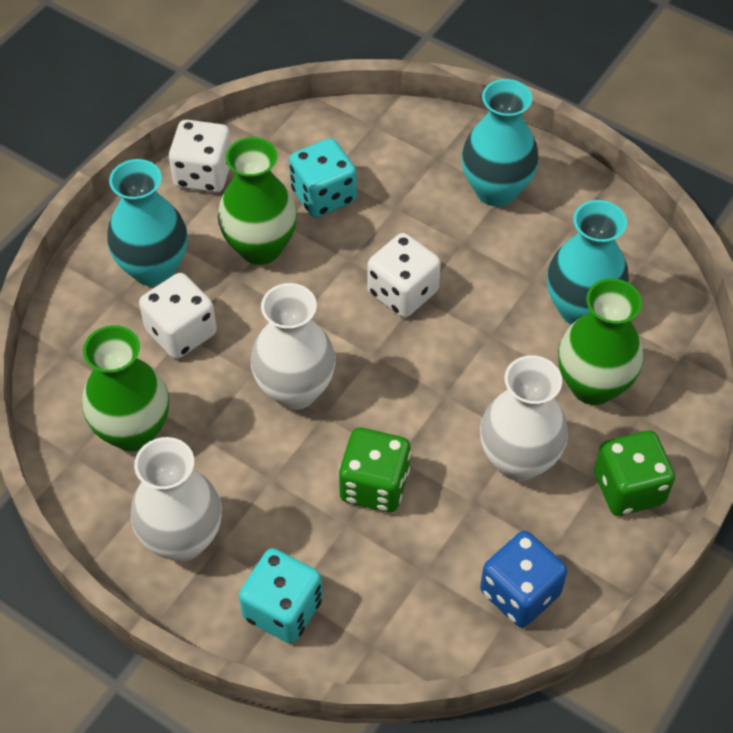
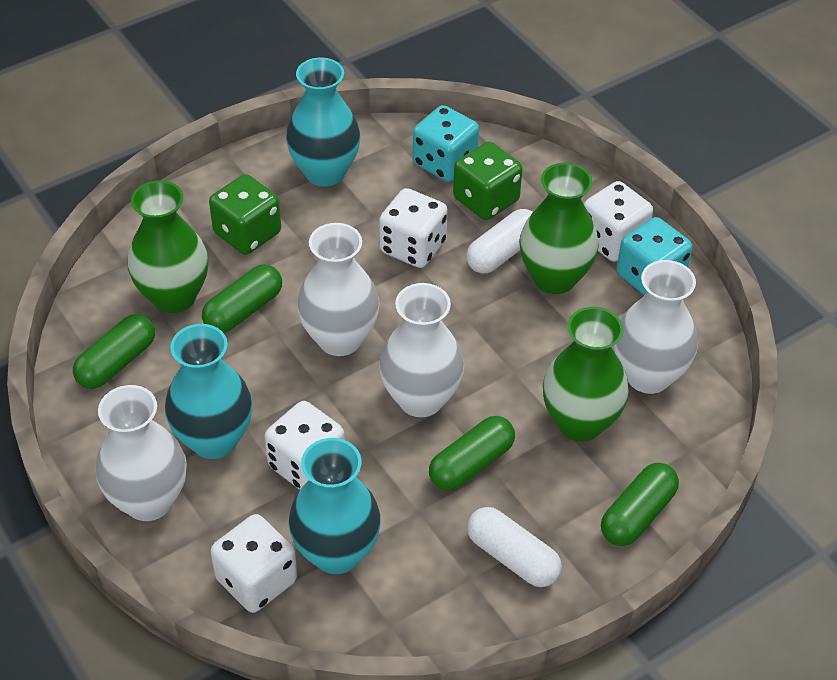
blue dice: 1 -> 0
green capsule: 0 -> 4
white capsule: 0 -> 2
white dice: 3 -> 4
white vase: 3 -> 4

